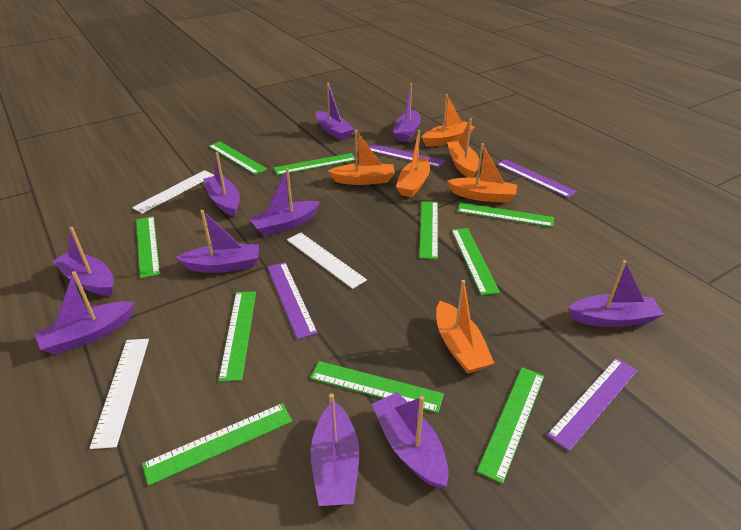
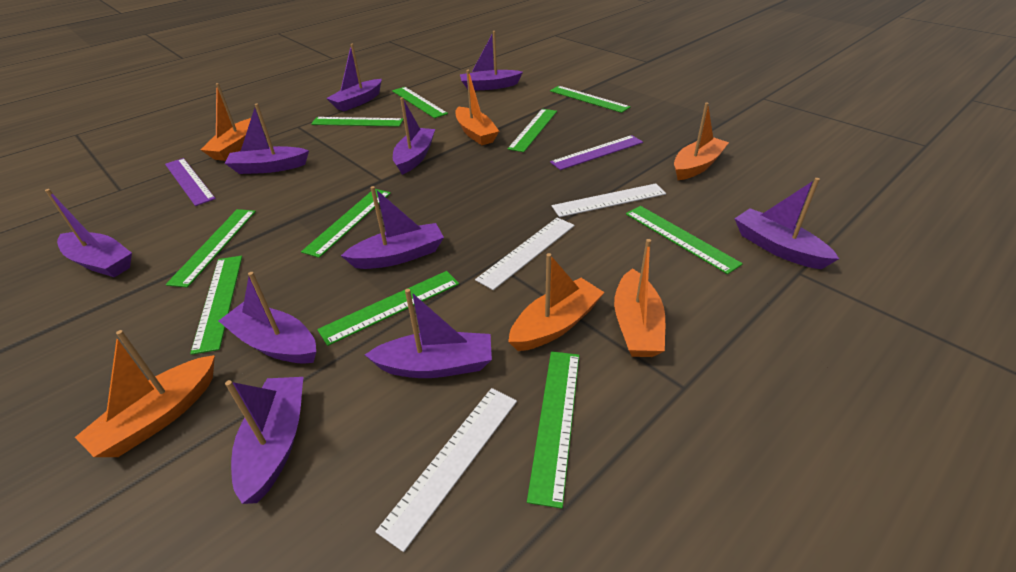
purple ruler: 4 -> 2

